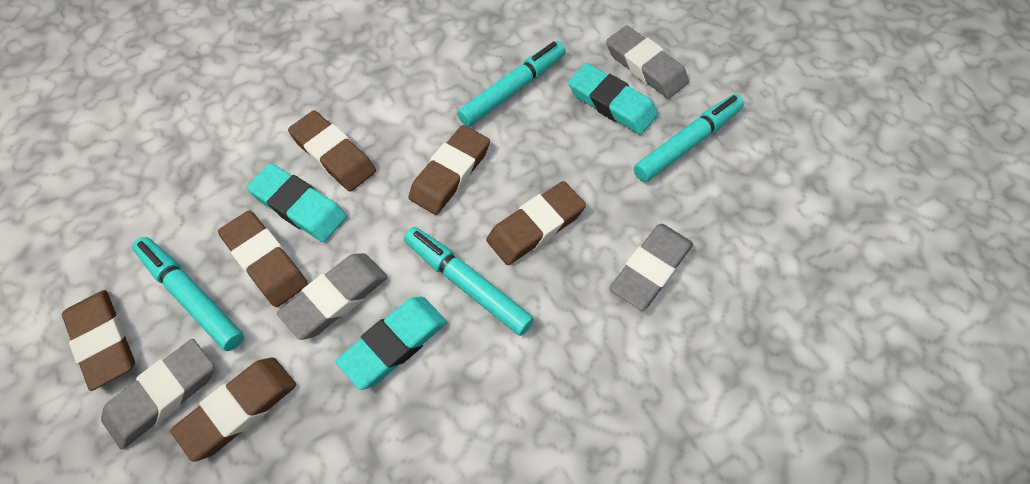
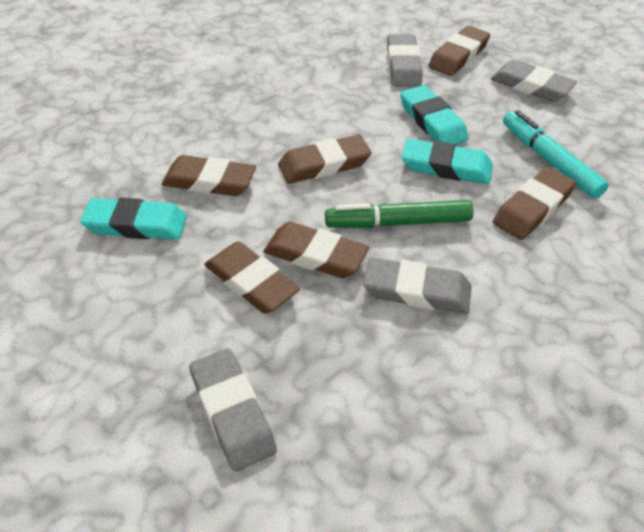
green marker: 0 -> 1
turquoise marker: 4 -> 1

